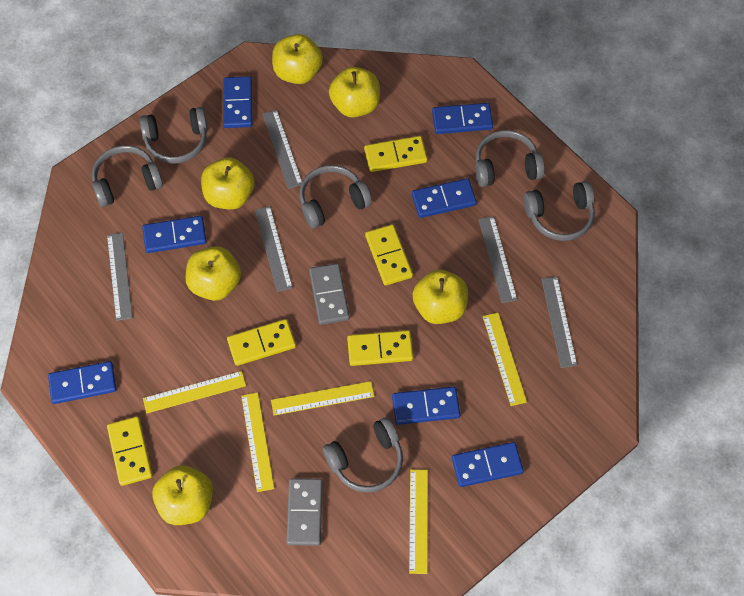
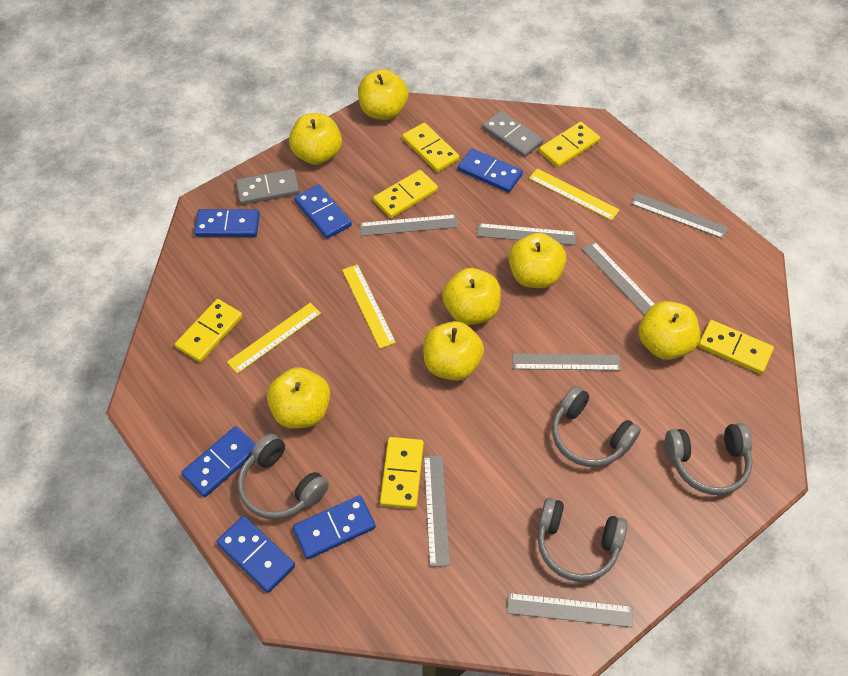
blue domino: 7 -> 6
grey headphones: 6 -> 4
grey ruler: 5 -> 7
yellow apple: 6 -> 7
yellow domino: 5 -> 6
yellow ruler: 5 -> 3

